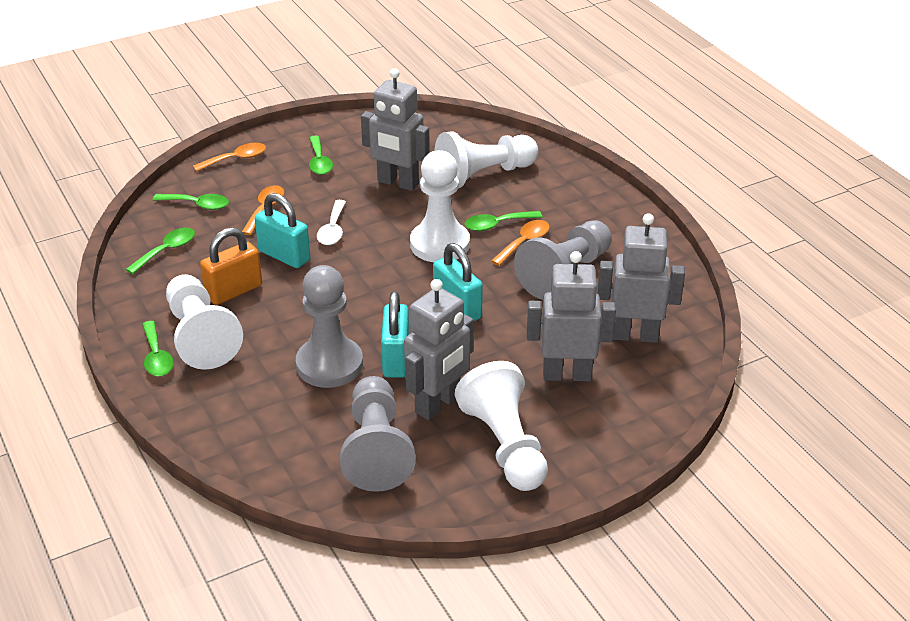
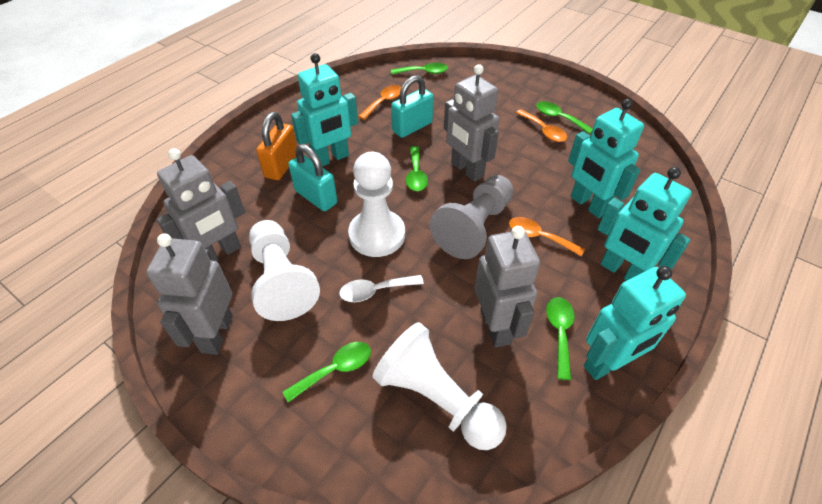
grey pawn: 3 -> 1
turquoise padlock: 3 -> 2
turquoise robot: 0 -> 4
white pawn: 4 -> 3

